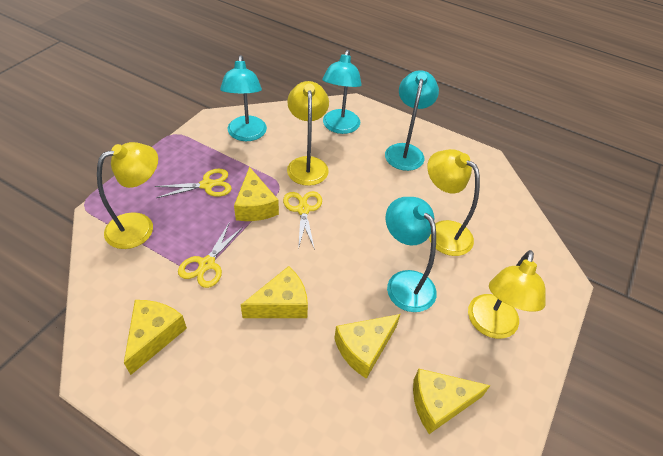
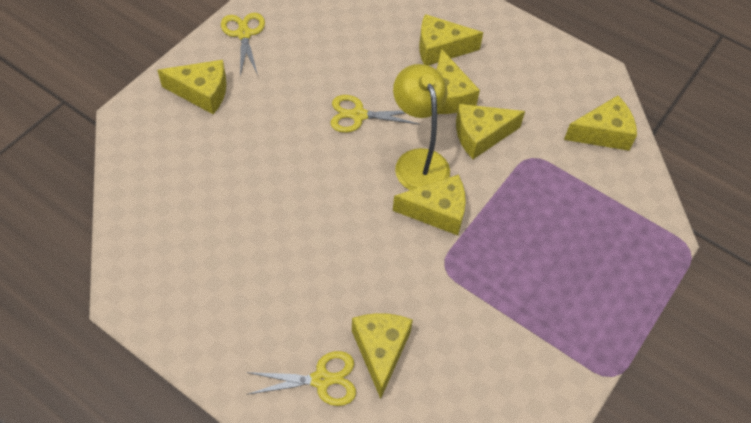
turquoise lamp: 4 -> 0
yellow cheese: 5 -> 7
yellow lamp: 4 -> 1

